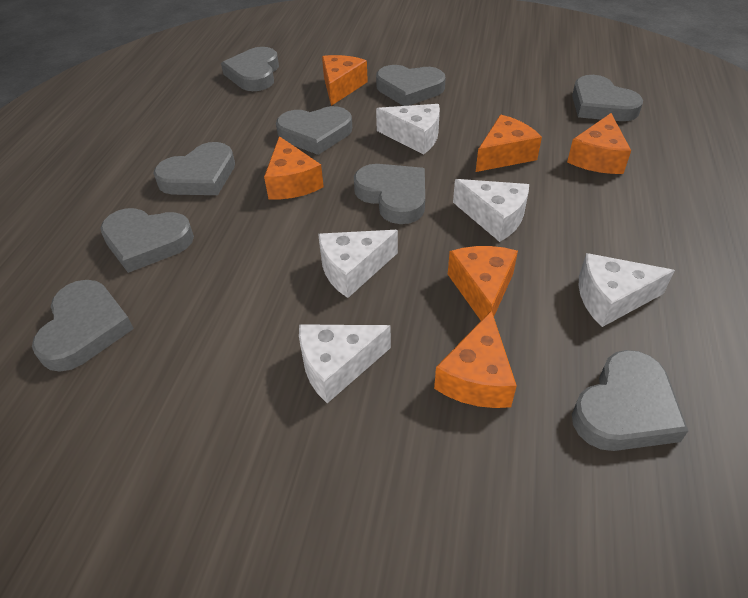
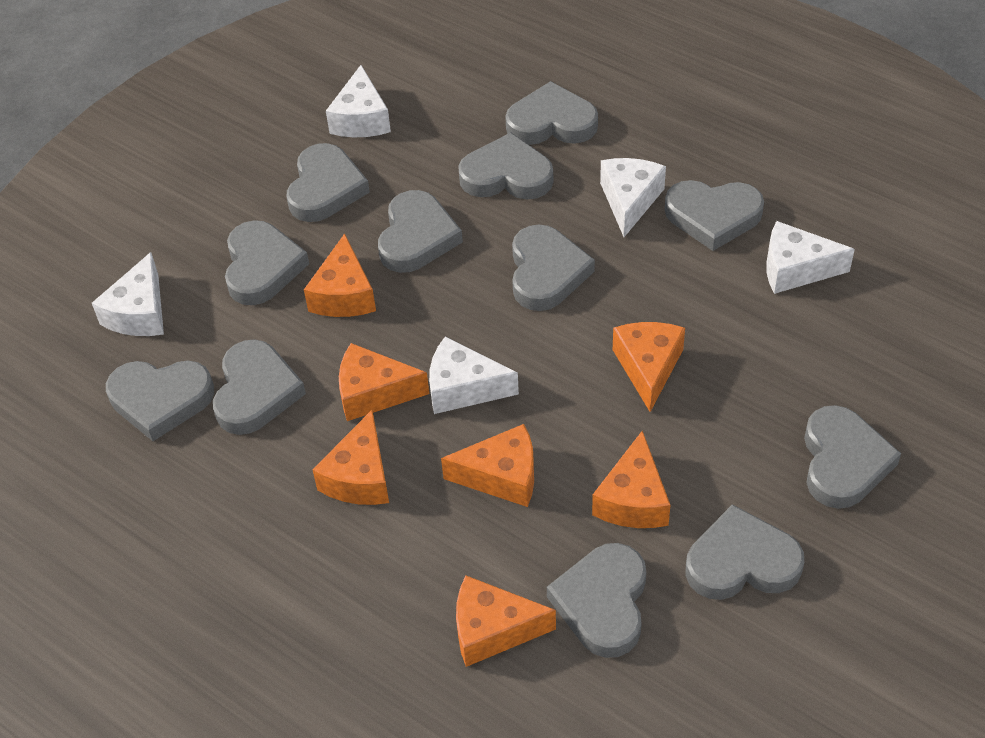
grey heart: 9 -> 12
orange cheese: 6 -> 7

